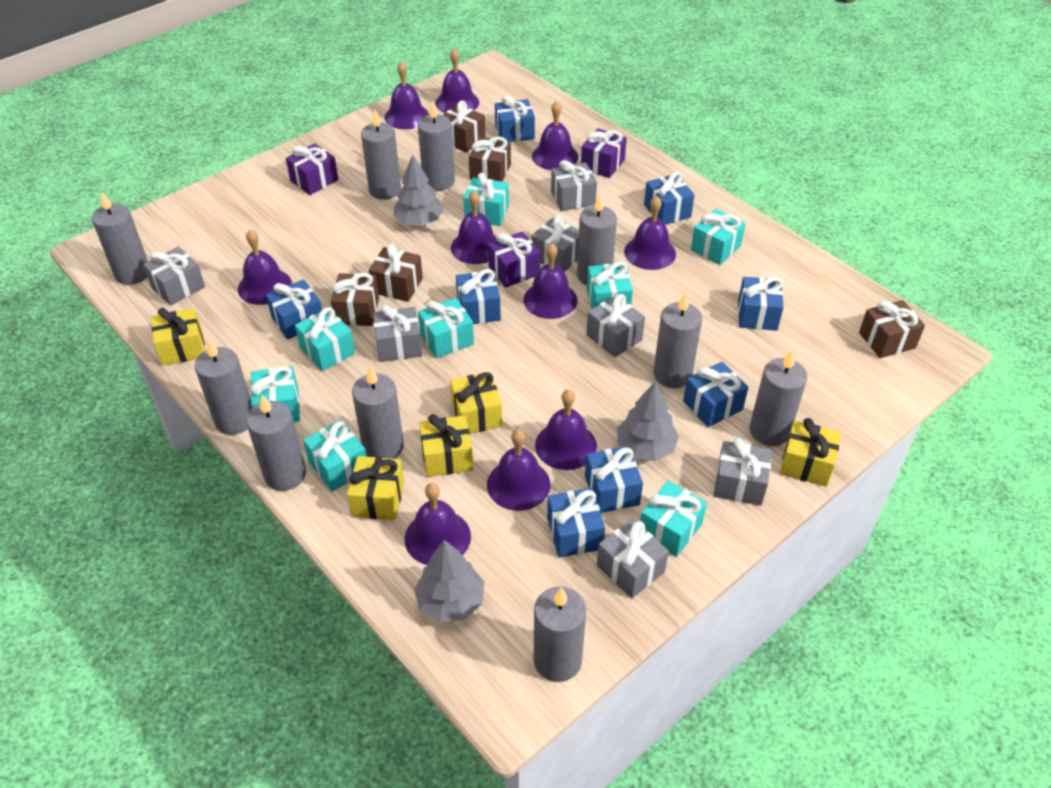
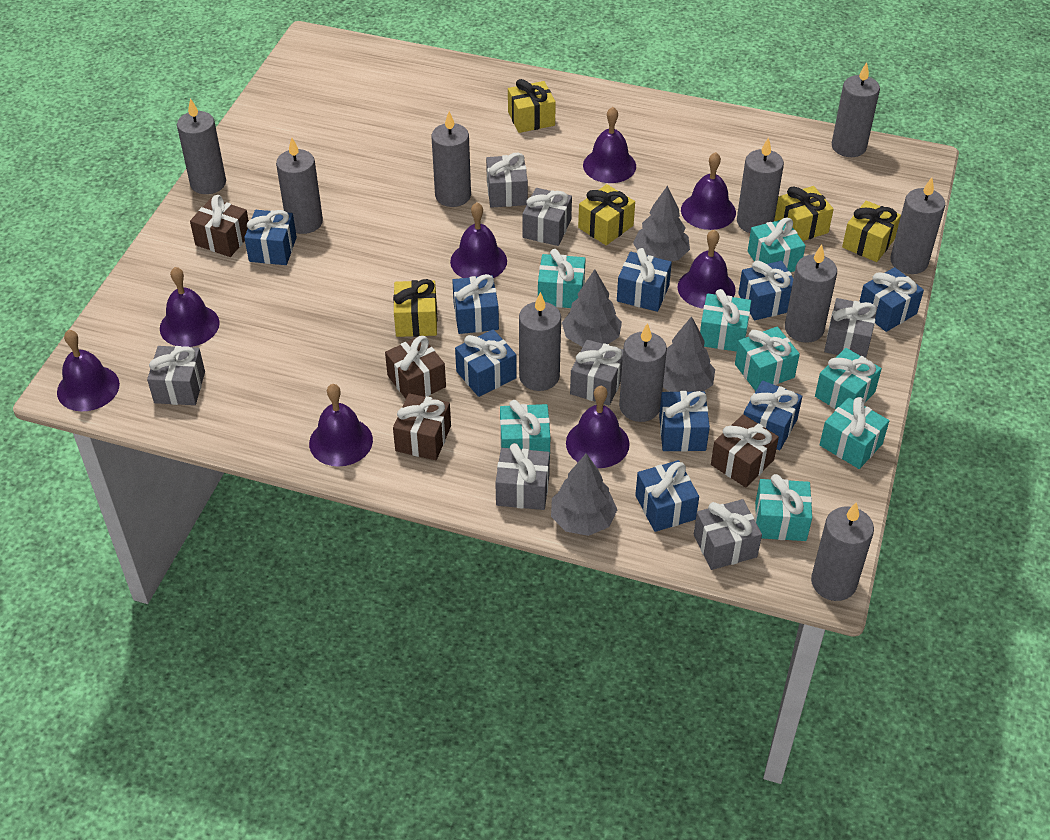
blue gift: 8 -> 9
brown gift: 5 -> 4
grey tree: 3 -> 4
purple bell: 10 -> 8
purple gift: 3 -> 0

